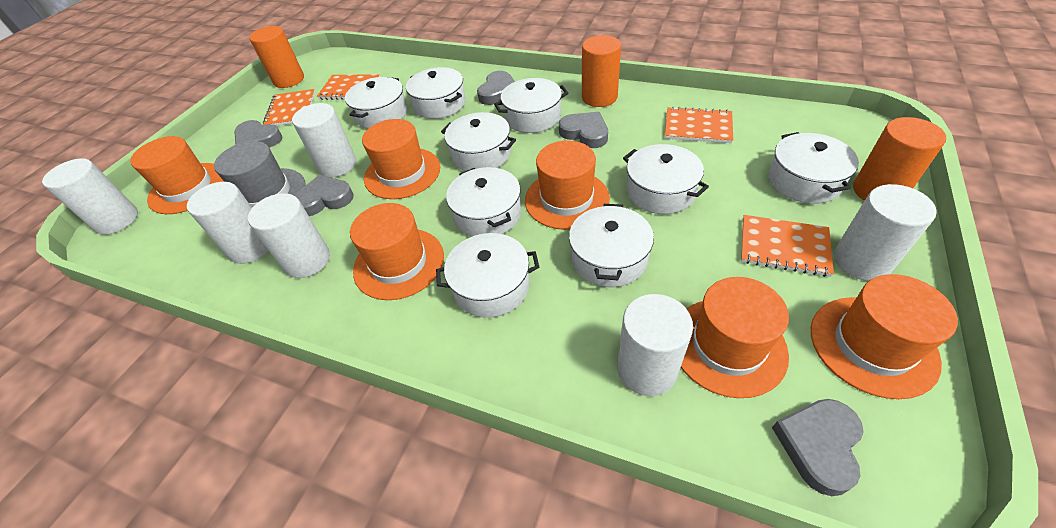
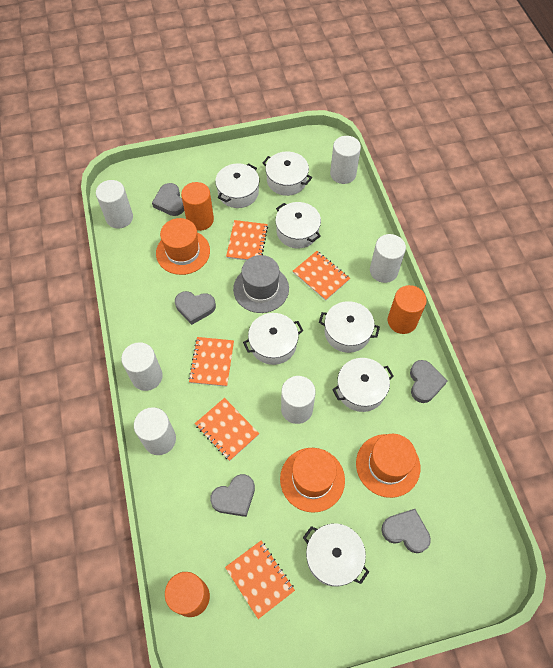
orange hat: 6 -> 3
orange notebook: 4 -> 5
white pot: 9 -> 7

